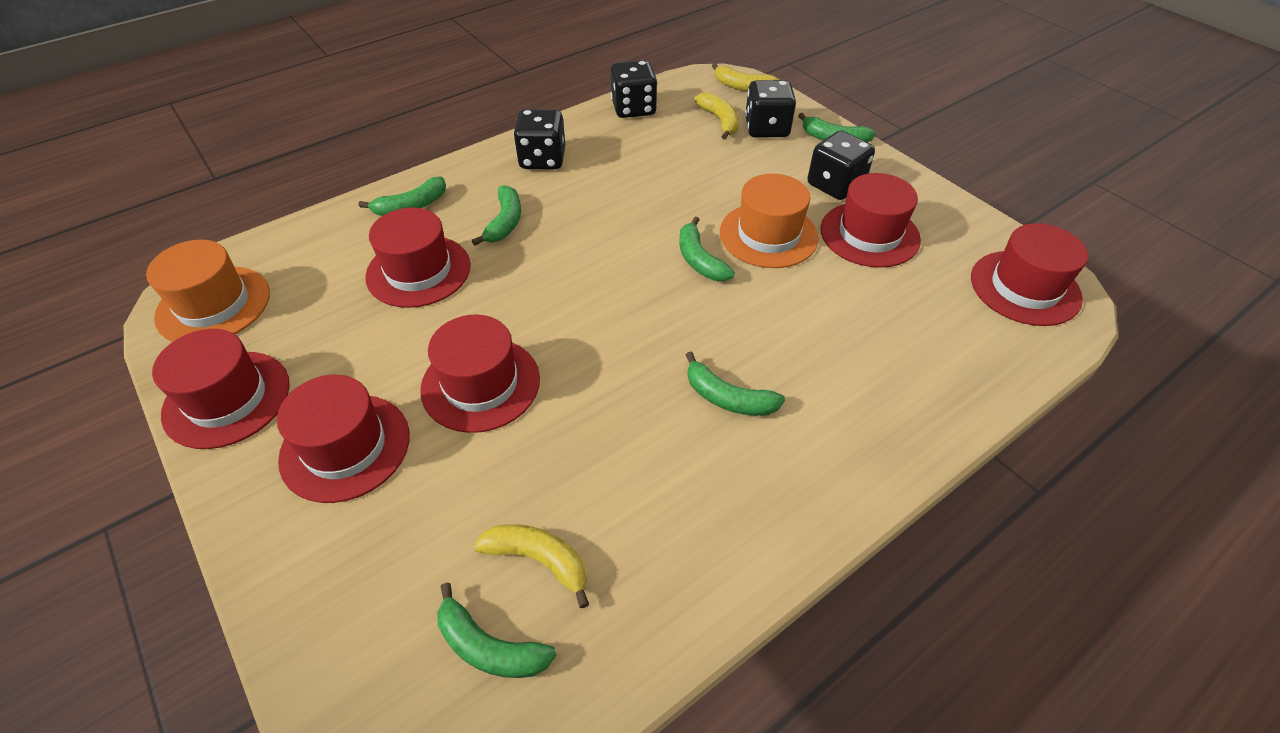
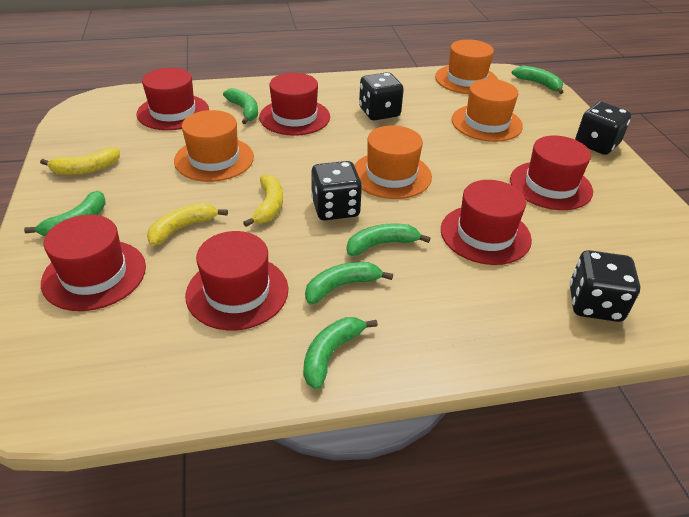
orange hat: 2 -> 4

